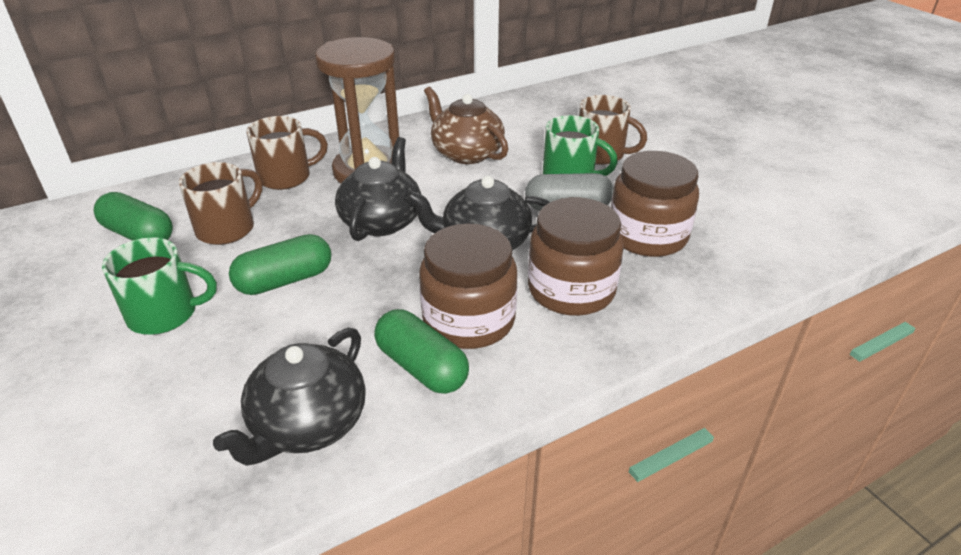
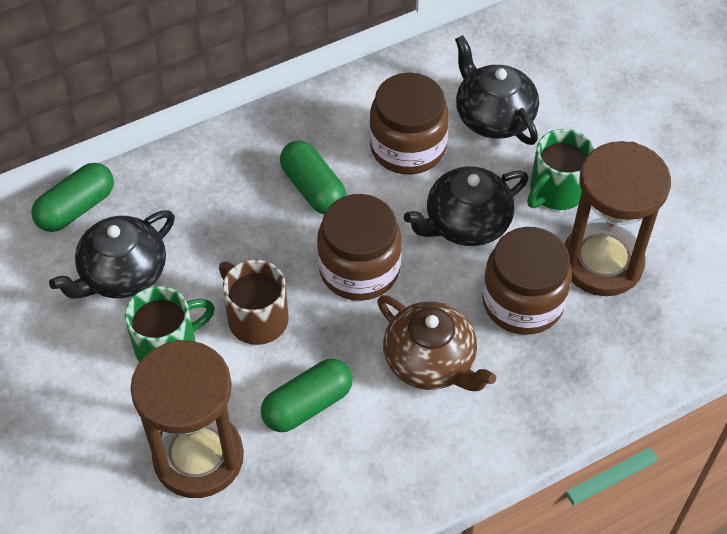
brown hourglass: 1 -> 2
brown mug: 3 -> 1
grey capsule: 1 -> 0

